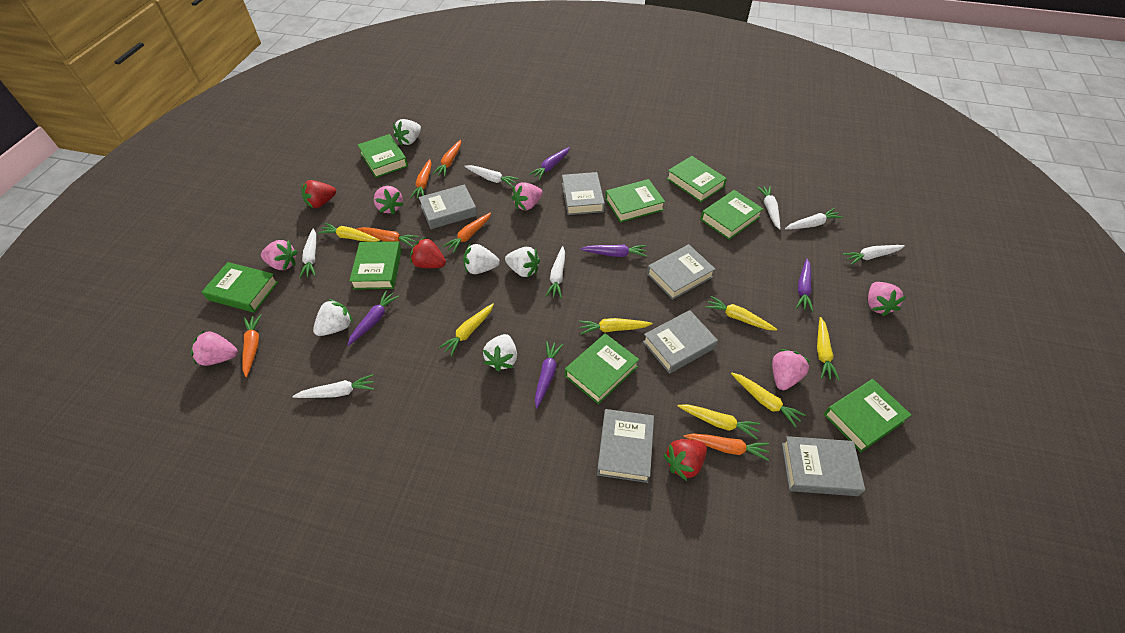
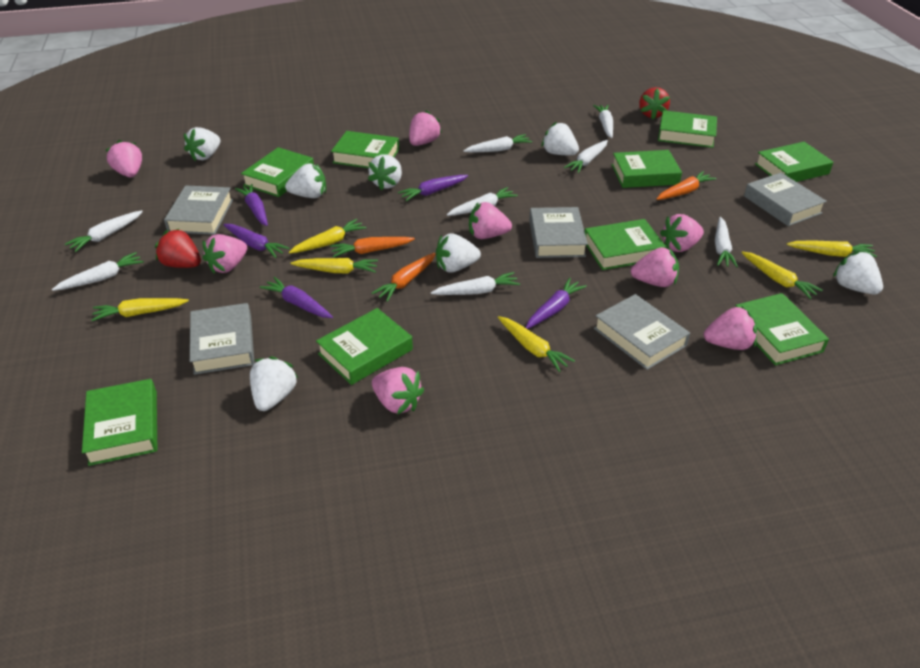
green book: 8 -> 9
grey book: 6 -> 5
orange carrot: 6 -> 3
pink strawberry: 6 -> 8
red strawberry: 3 -> 2
white carrot: 7 -> 8
white strawberry: 5 -> 7
yellow carrot: 7 -> 6

